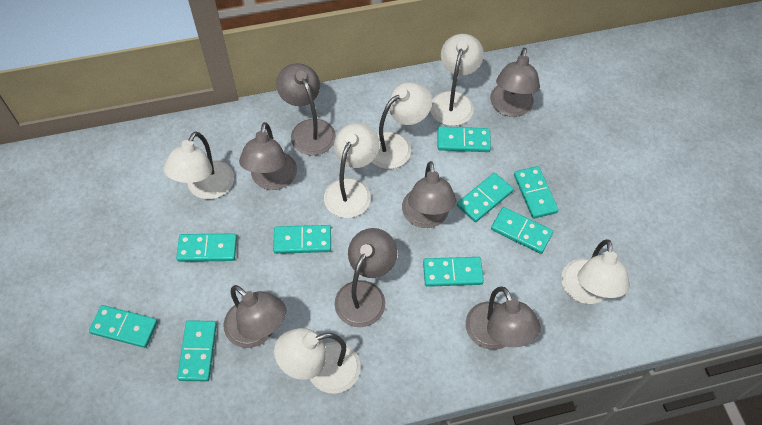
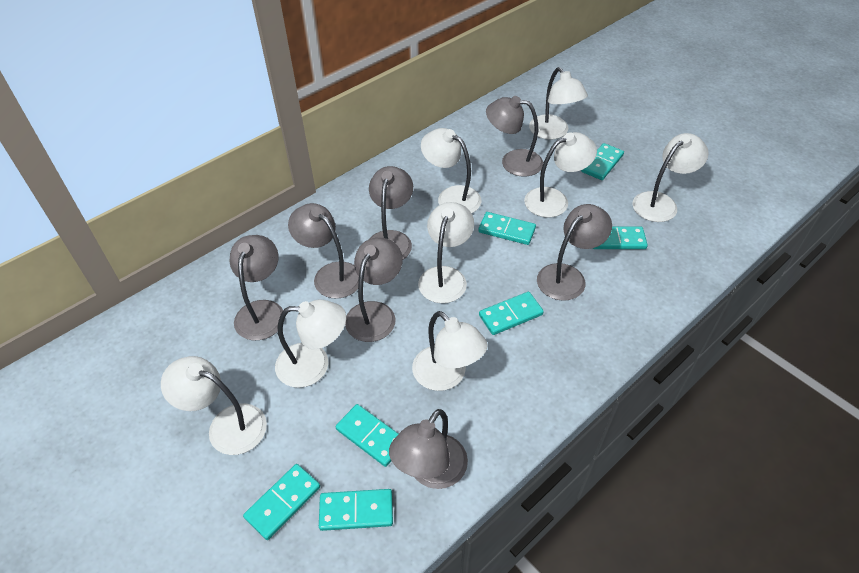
turquoise domino: 9 -> 7
white lamp: 6 -> 8

